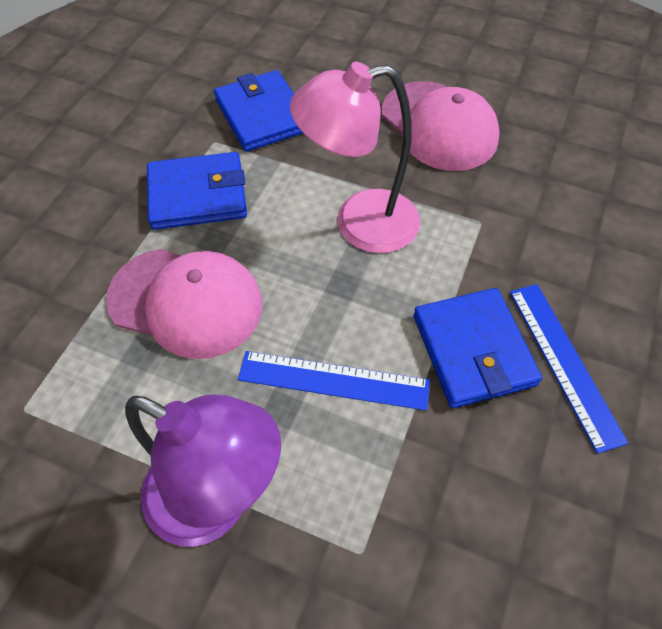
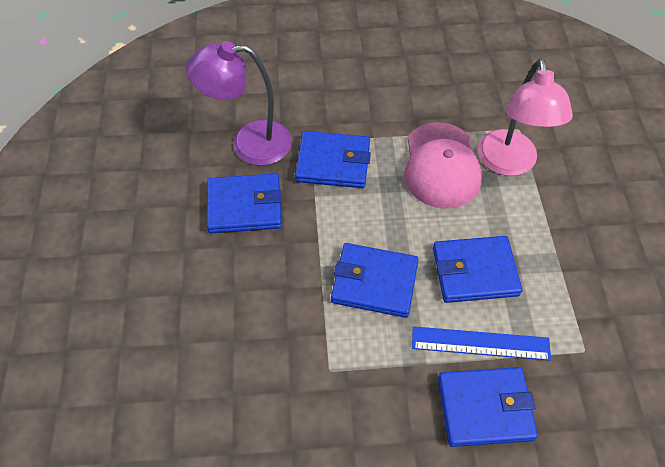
blue ruler: 2 -> 1
blue wallet: 3 -> 5
pink cap: 2 -> 1

